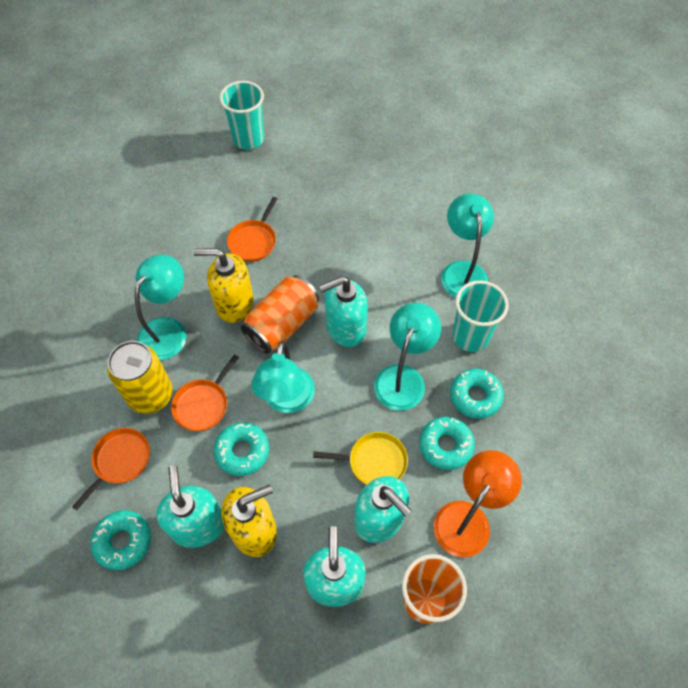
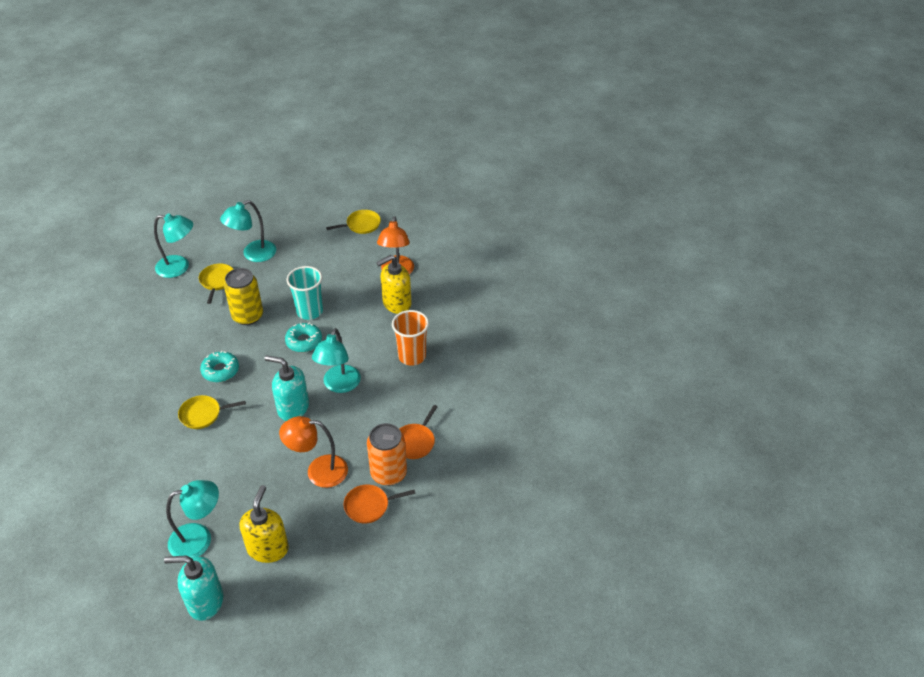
orange lamp: 1 -> 2
orange pan: 3 -> 2
turquoise cup: 2 -> 1
turquoise donut: 4 -> 2
turquoise soap dispenser: 4 -> 2
yellow pan: 1 -> 3

